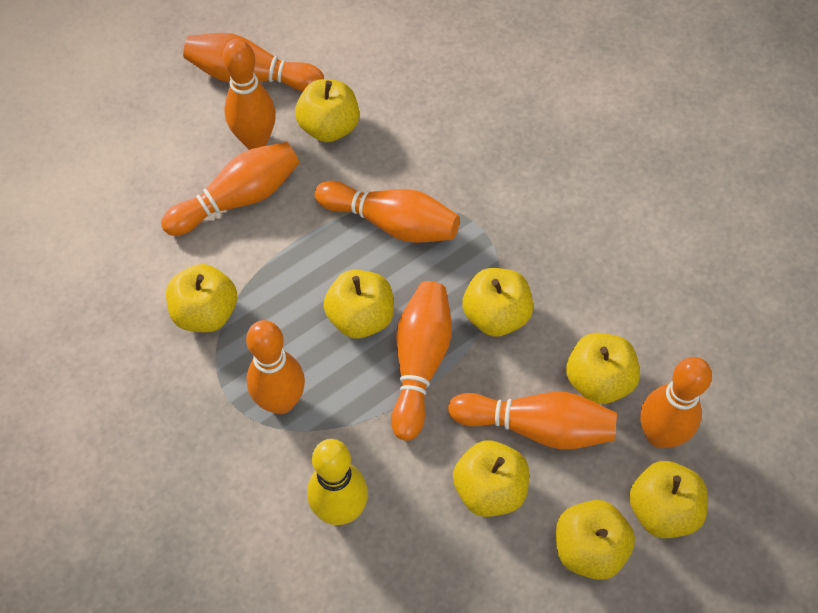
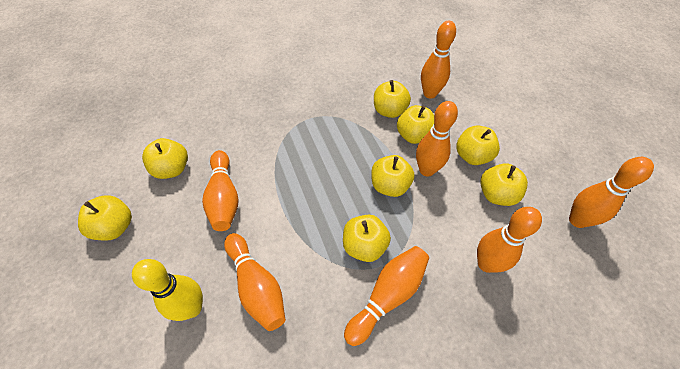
orange bowling pin: 8 -> 7

